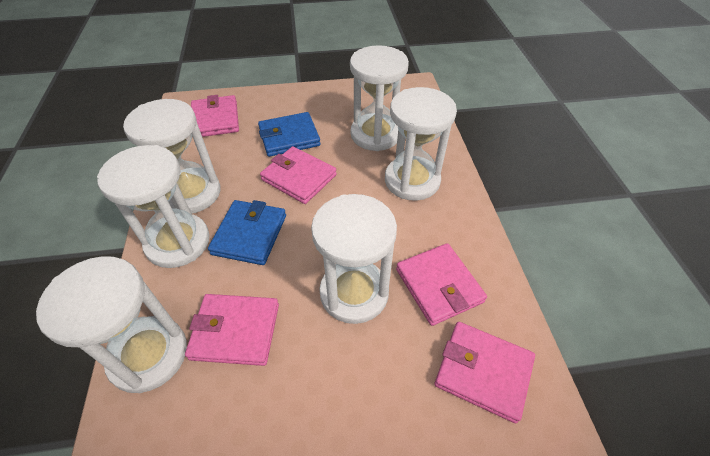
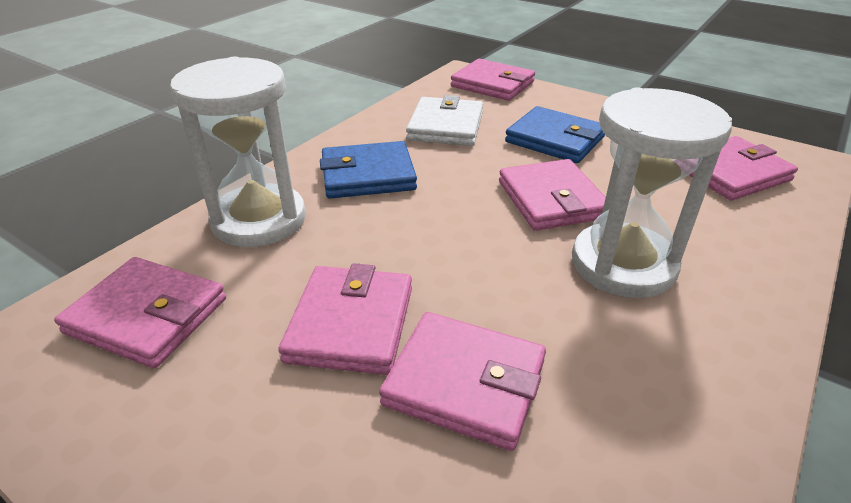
pink wallet: 5 -> 6
white hourglass: 6 -> 2
white wallet: 0 -> 1

